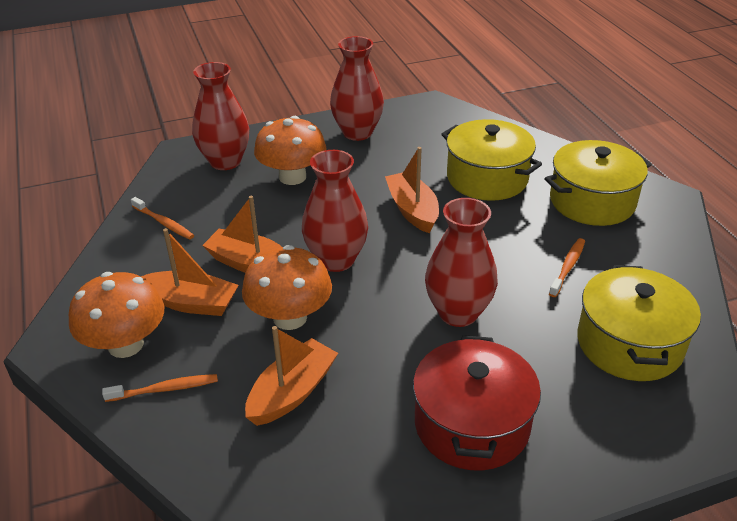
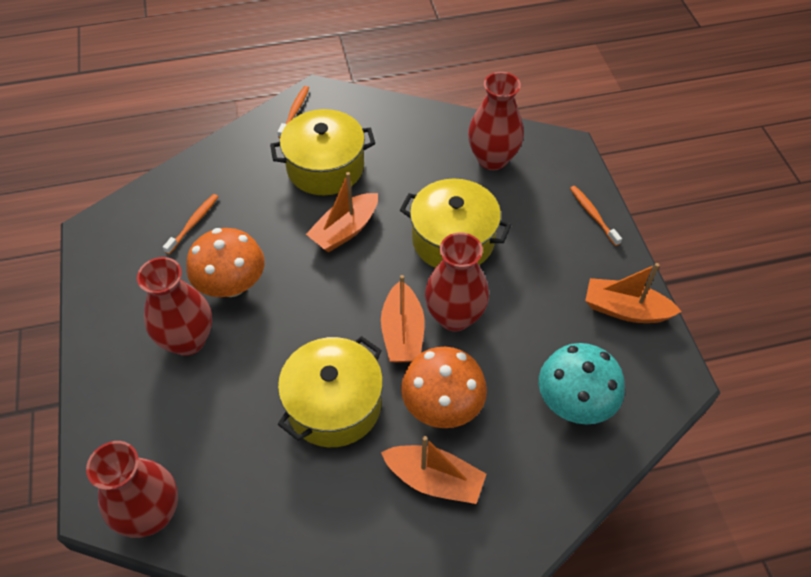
orange mushroom: 3 -> 2
red pot: 1 -> 0
turquoise mushroom: 0 -> 1

